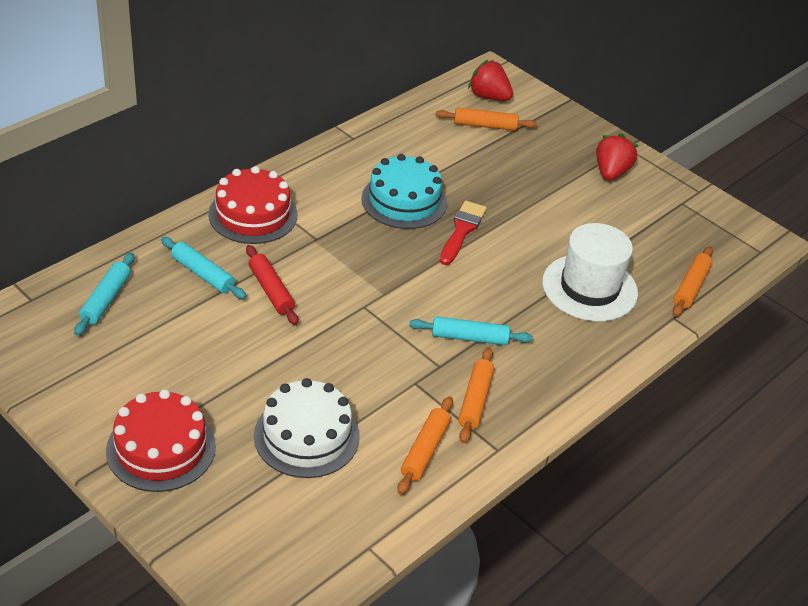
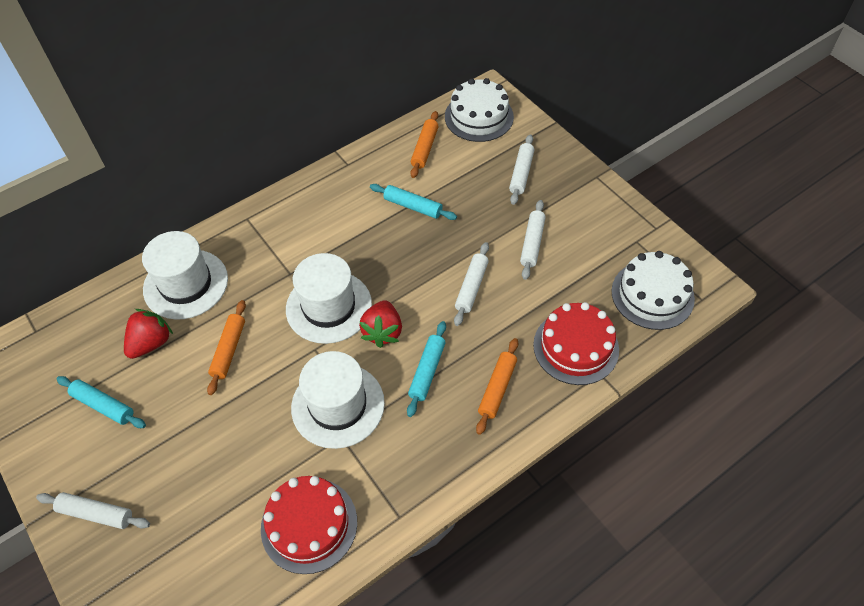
orange rolling pin: 4 -> 3
red brush: 1 -> 0
red rolling pin: 1 -> 0
turquoise cake: 1 -> 0
white cake: 1 -> 2
white hat: 1 -> 3
white rolling pin: 0 -> 4

